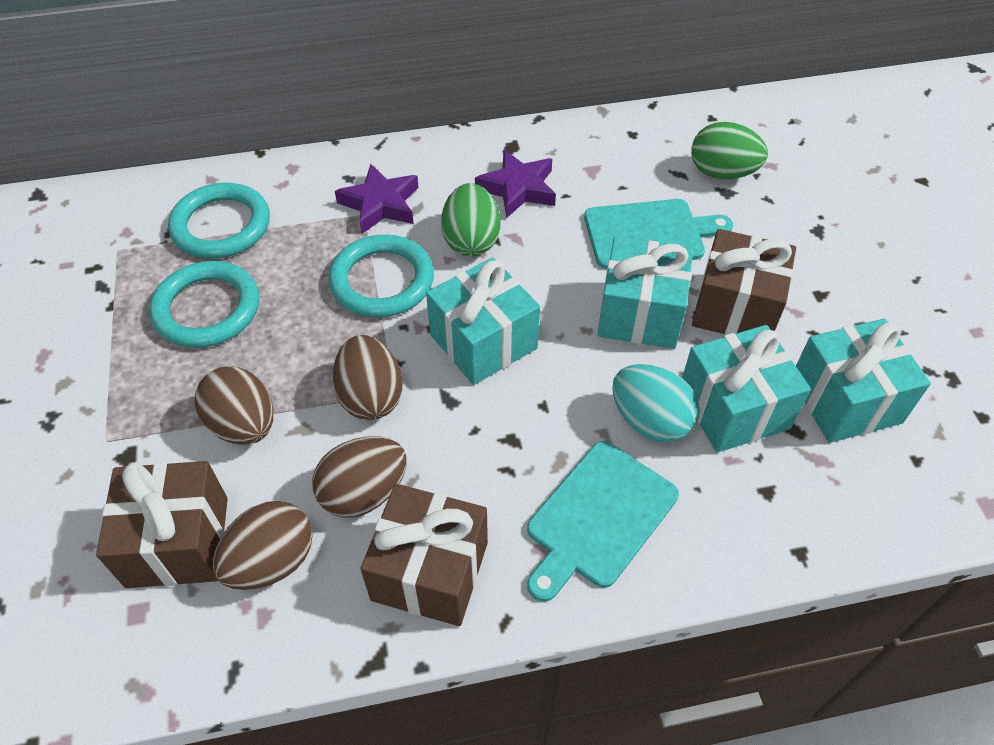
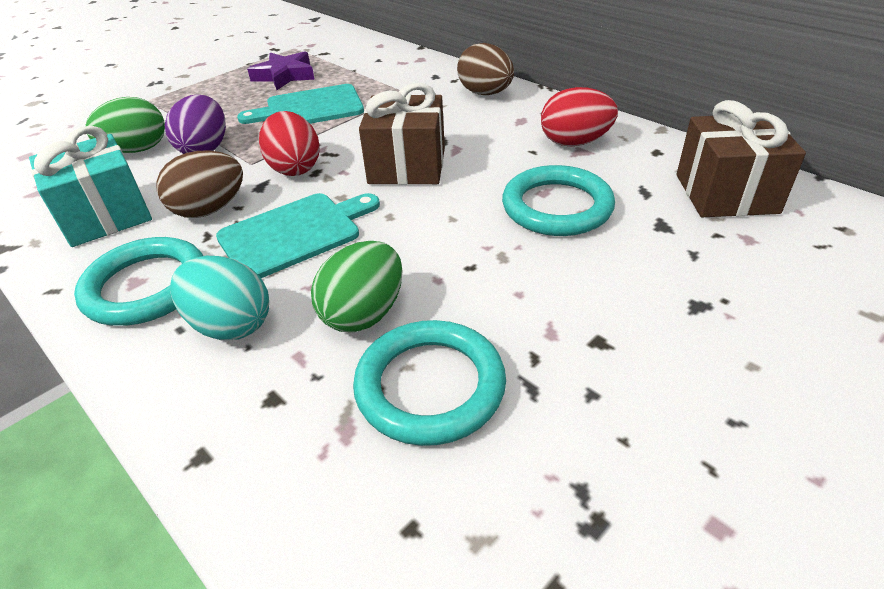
brown egg: 4 -> 2
brown gift: 3 -> 2
purple egg: 0 -> 1
purple star: 2 -> 1
red egg: 0 -> 2
turquoise gift: 4 -> 1

